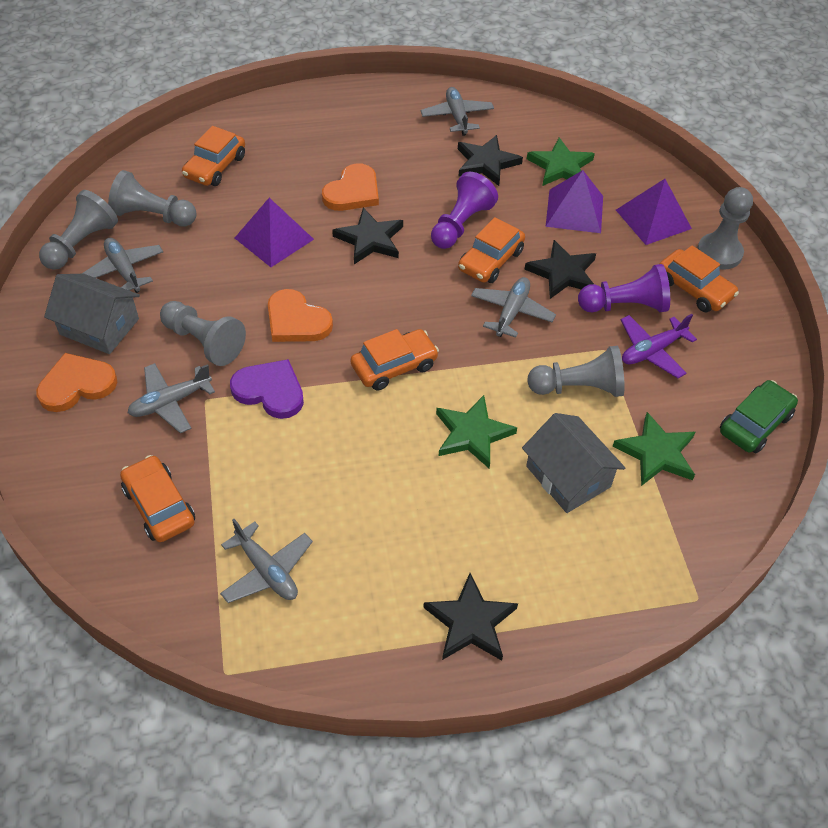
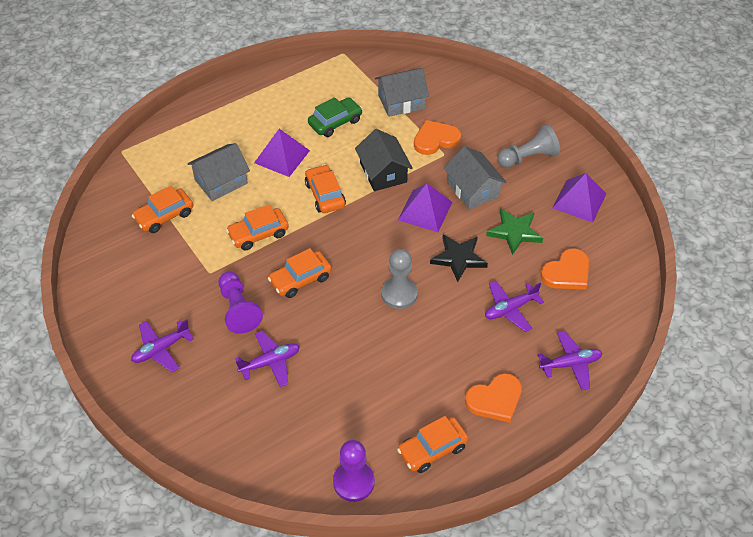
black house: 0 -> 1
black star: 4 -> 1
green star: 3 -> 1
grey house: 2 -> 3
grey pawn: 5 -> 2
grey plane: 5 -> 0
purple heart: 1 -> 0
purple plane: 1 -> 4

